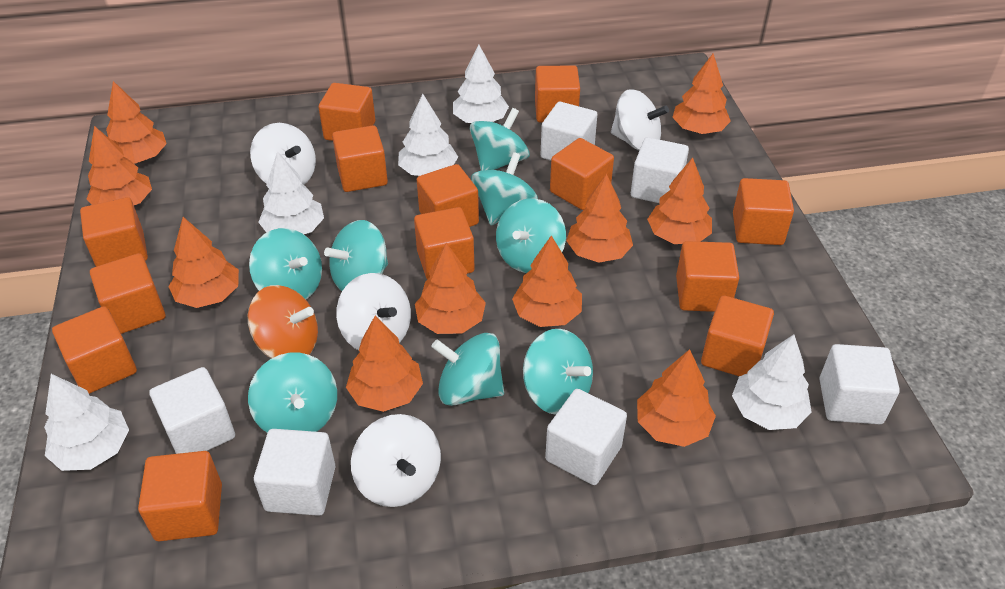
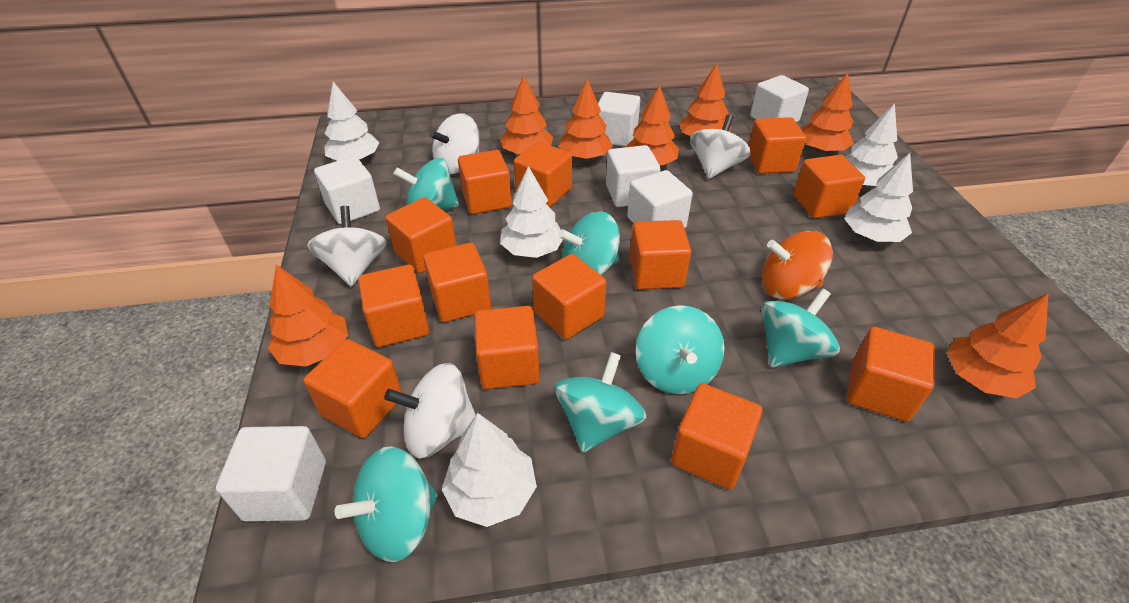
orange tree: 10 -> 7
turquoise spinning top: 8 -> 6

